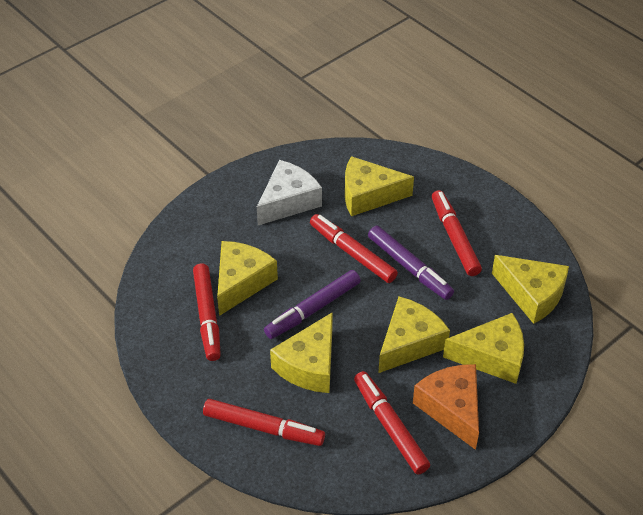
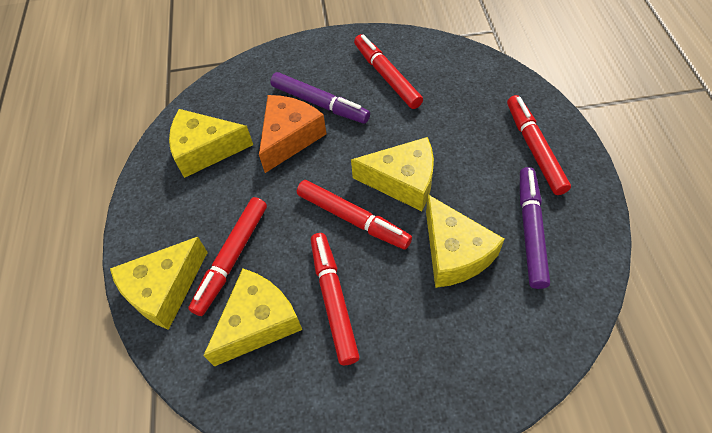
white cheese: 1 -> 0
yellow cheese: 6 -> 5

